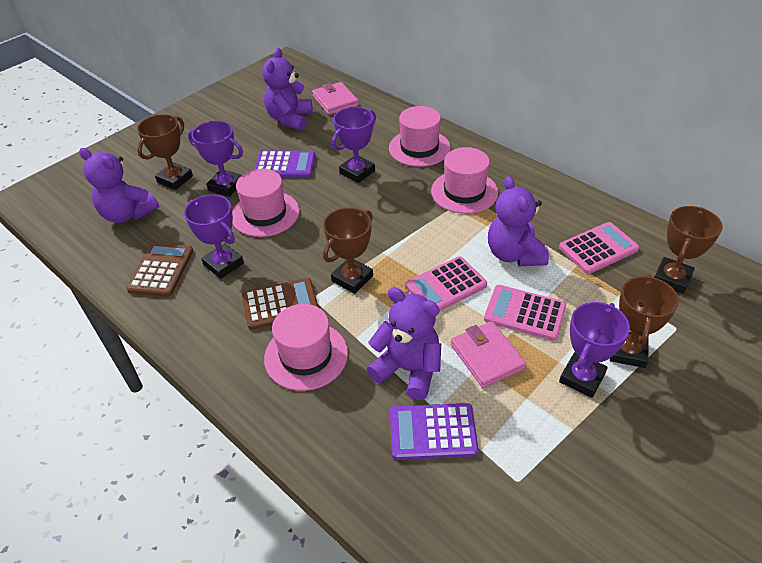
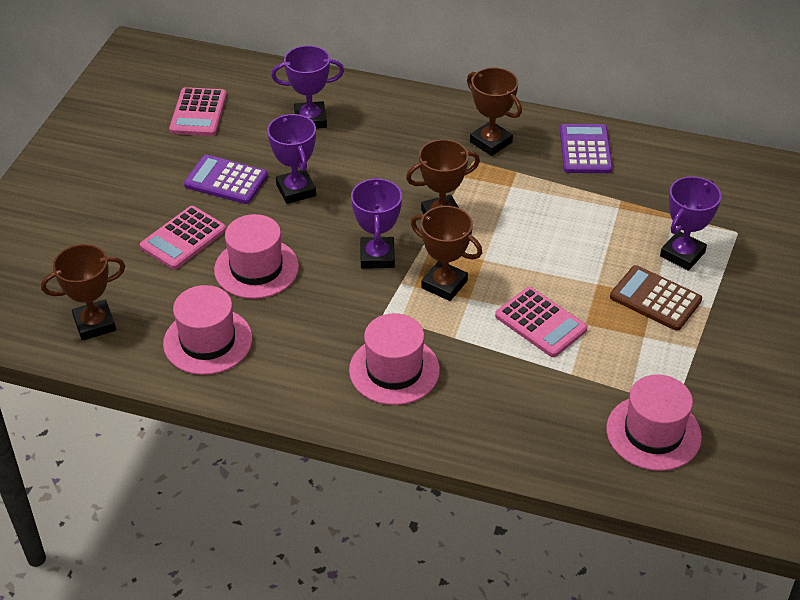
brown calculator: 2 -> 1
pink wallet: 2 -> 0
purple teddy bear: 4 -> 0

